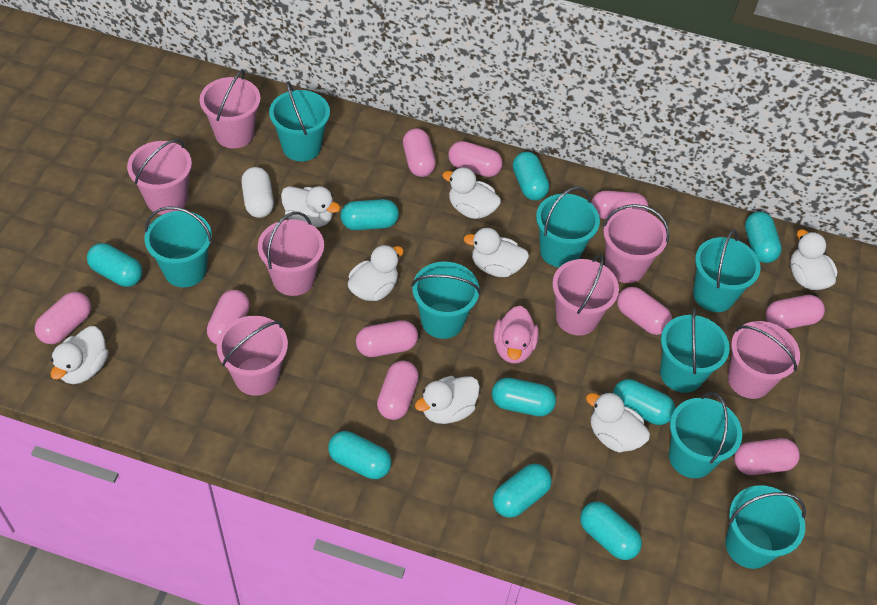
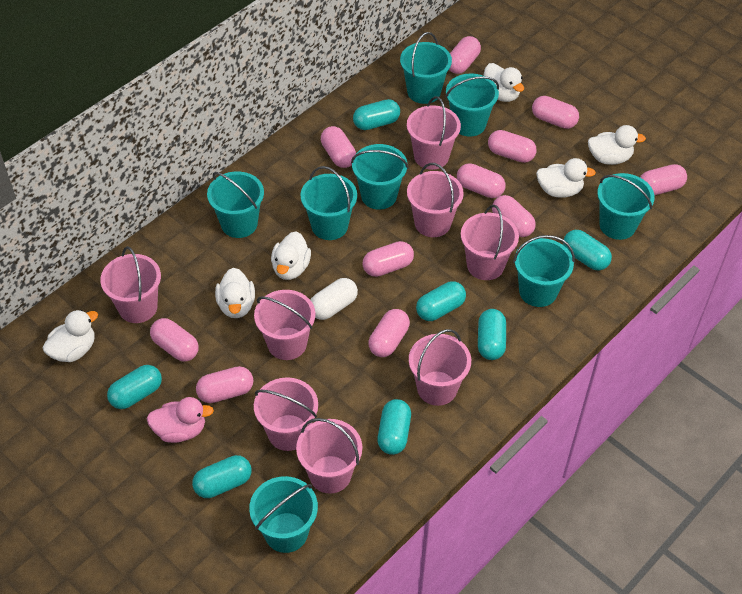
pink bucket: 7 -> 8
pink capsule: 10 -> 11
turquoise capsule: 9 -> 7
white duck: 8 -> 6

